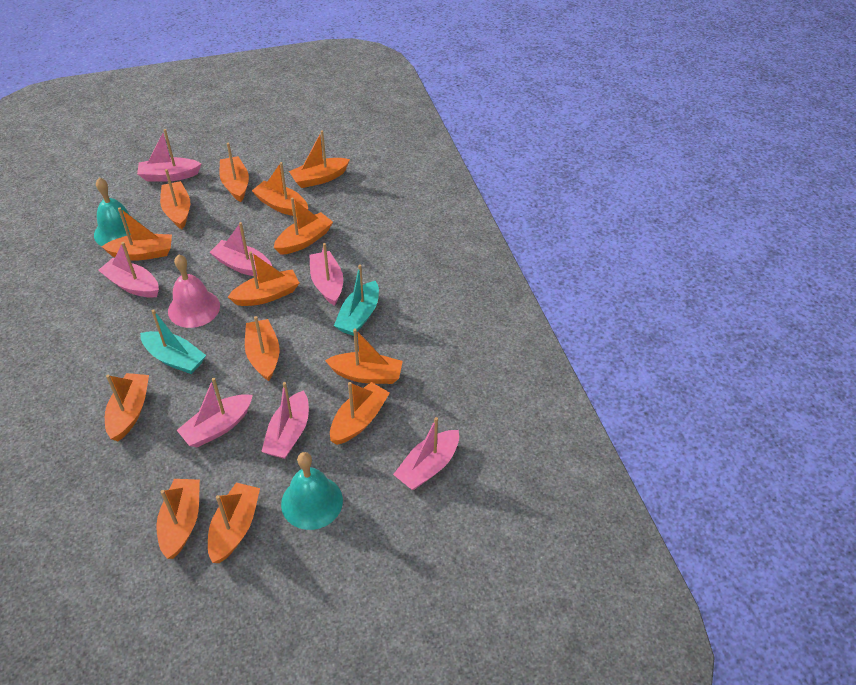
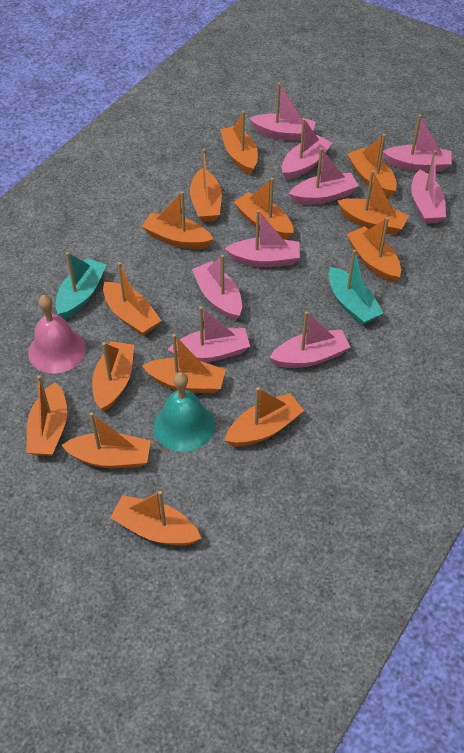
orange boat: 13 -> 14
pink boat: 7 -> 9
turquoise bell: 2 -> 1

